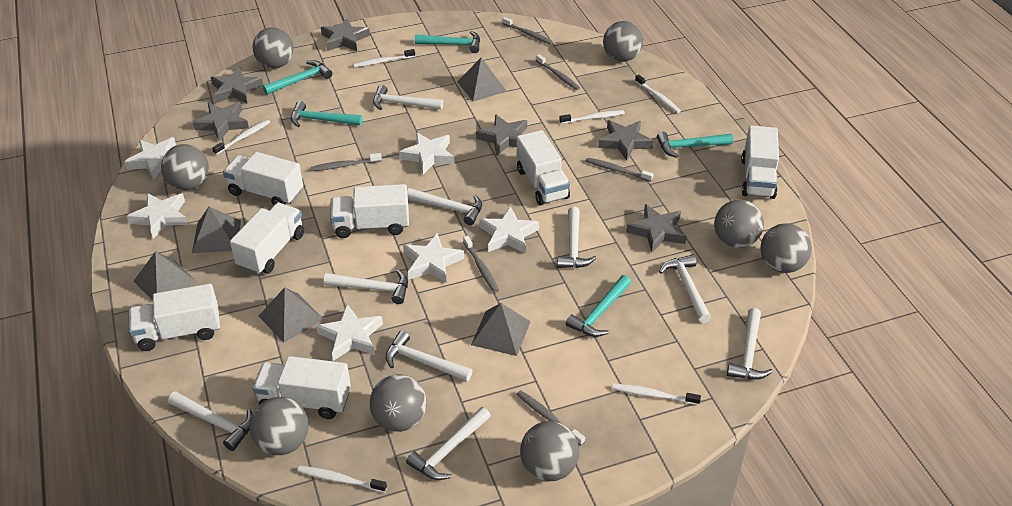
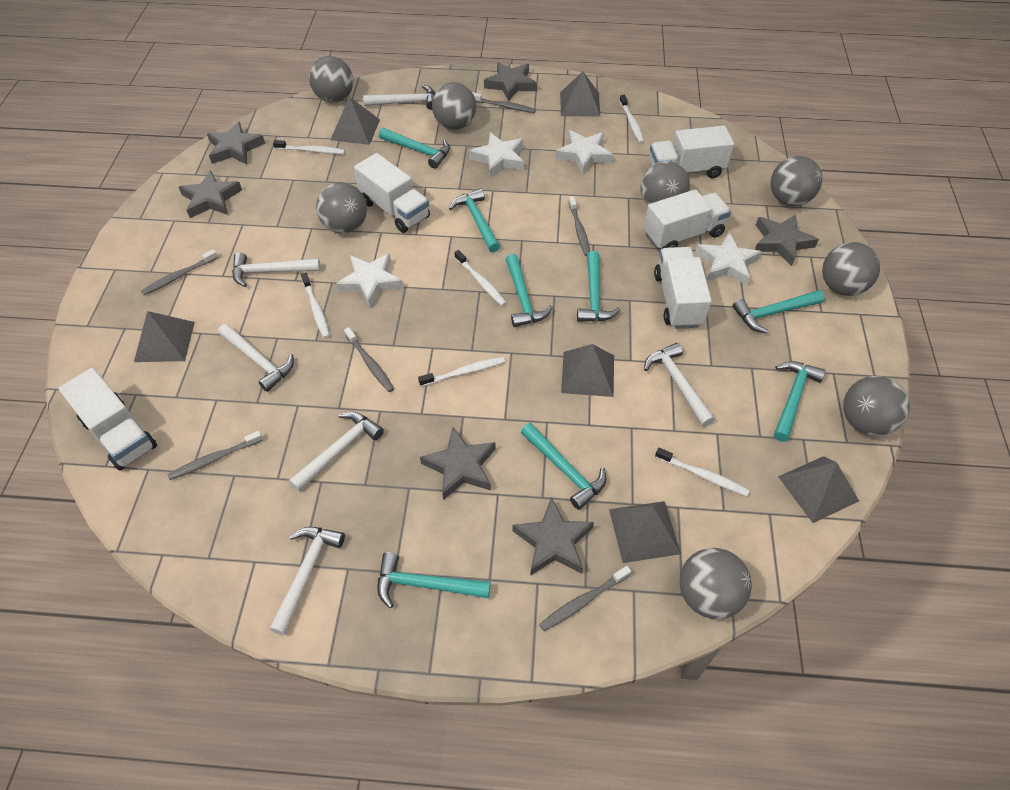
grey pyramid: 5 -> 6
turquoise hammer: 5 -> 8
white hammer: 9 -> 6
white star: 6 -> 4
white truck: 7 -> 5

